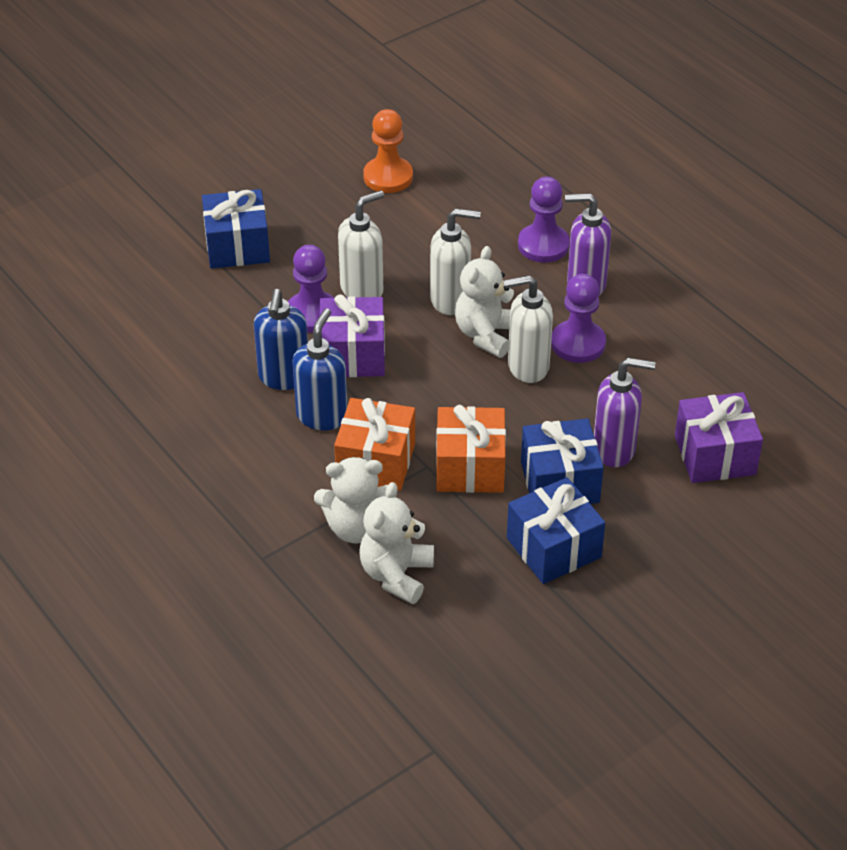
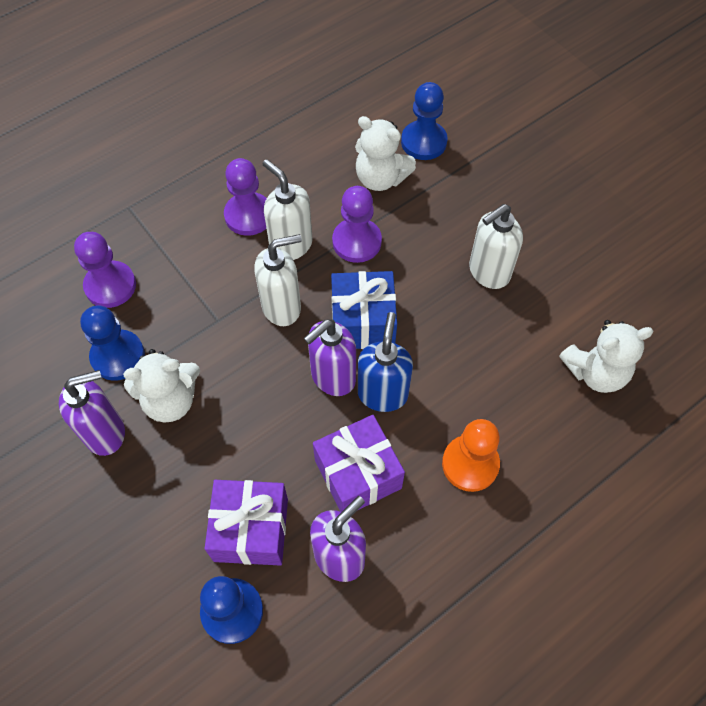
blue gift: 3 -> 1
blue pawn: 0 -> 3
blue soap dispenser: 2 -> 1
orange gift: 2 -> 0
purple soap dispenser: 2 -> 3

